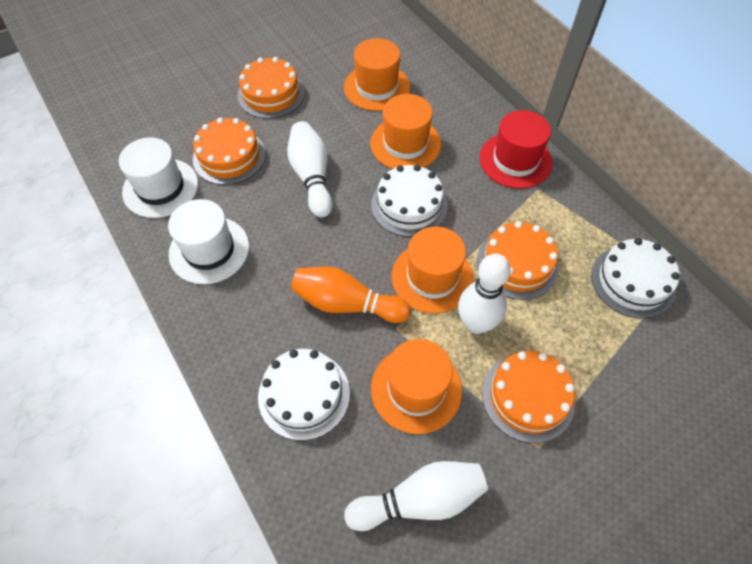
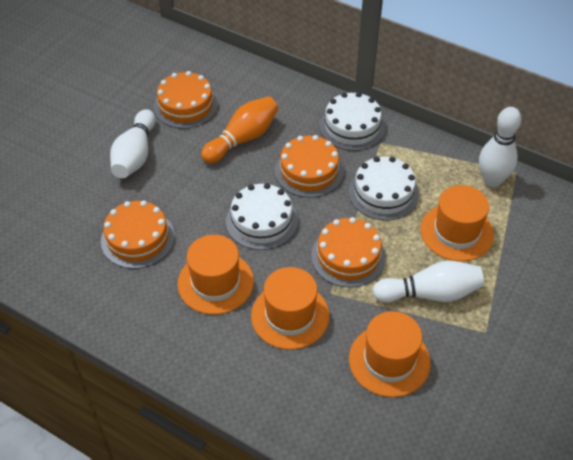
red hat: 1 -> 0
white hat: 2 -> 0

